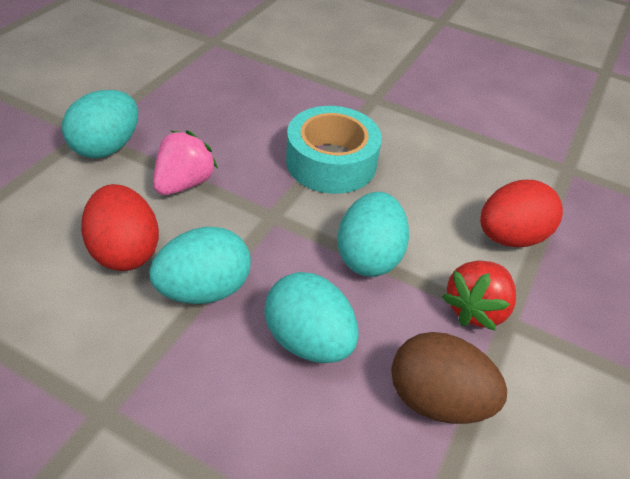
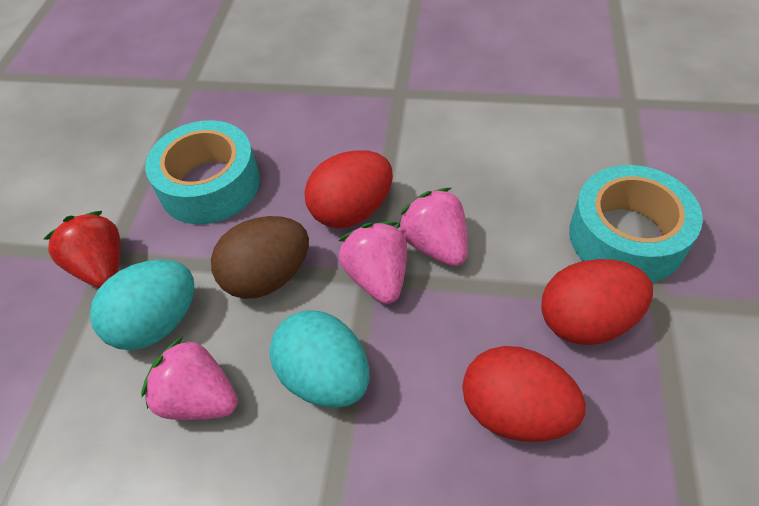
pink strawberry: 1 -> 3
red egg: 2 -> 3
turquoise egg: 4 -> 2
turquoise tape: 1 -> 2

